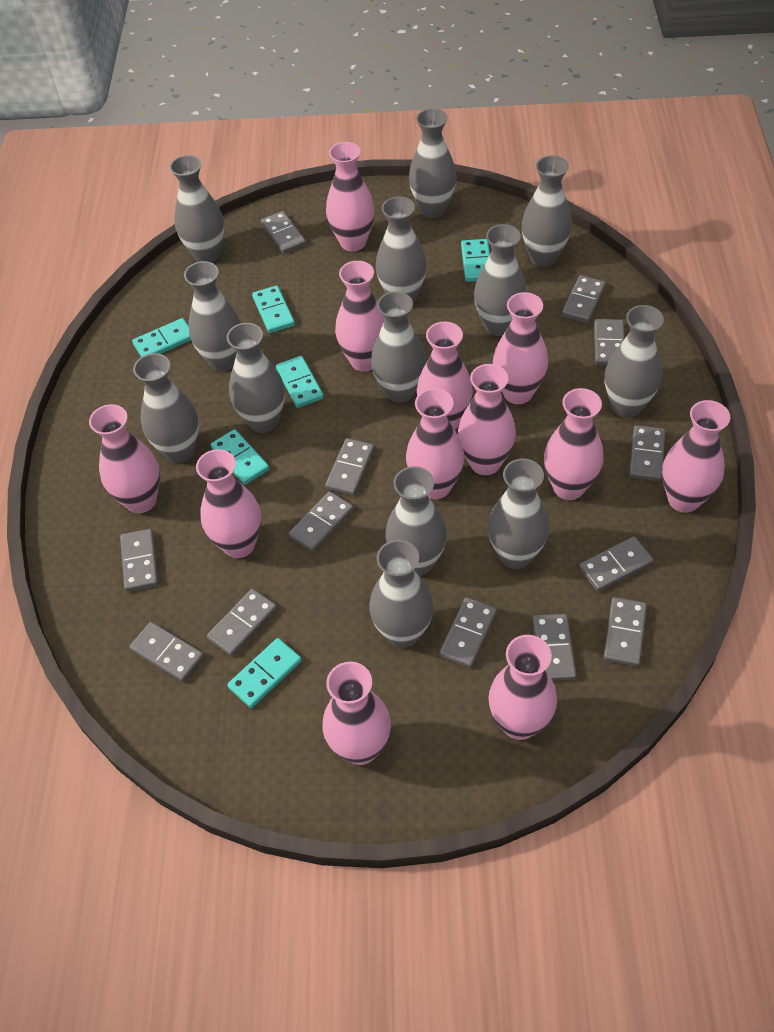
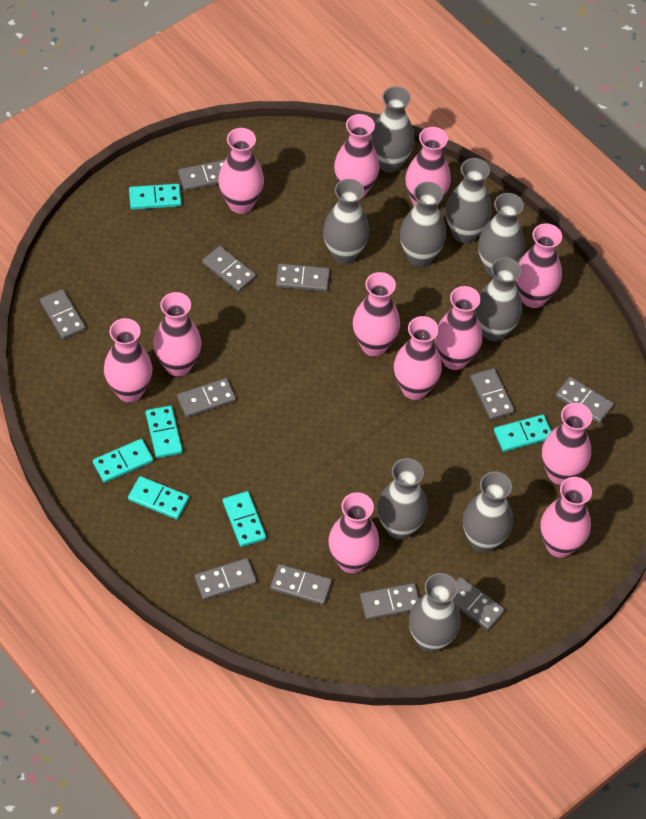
grey domino: 13 -> 11
grey vase: 13 -> 9

